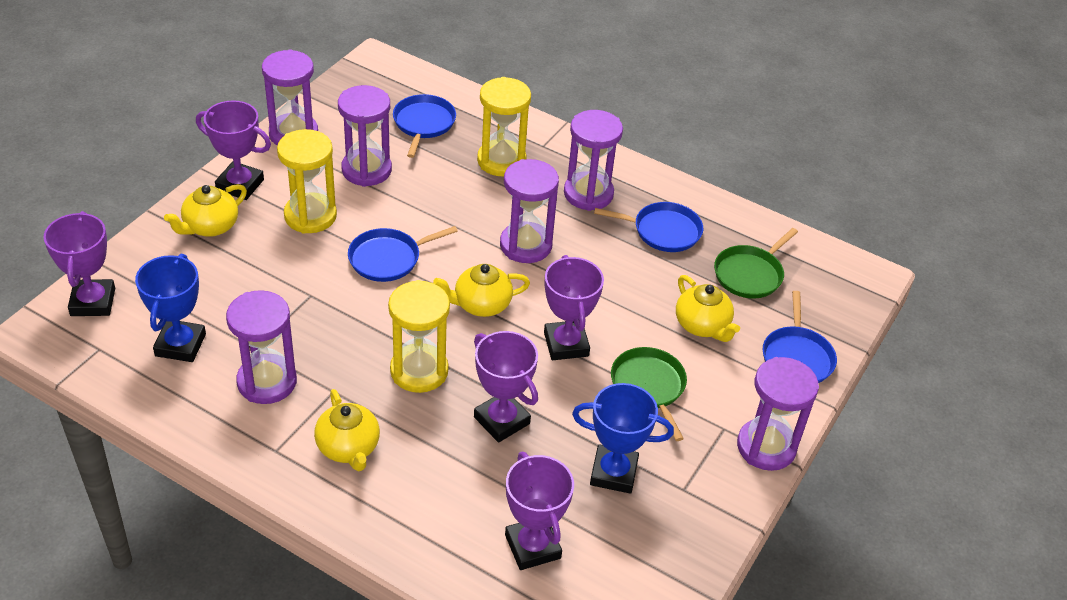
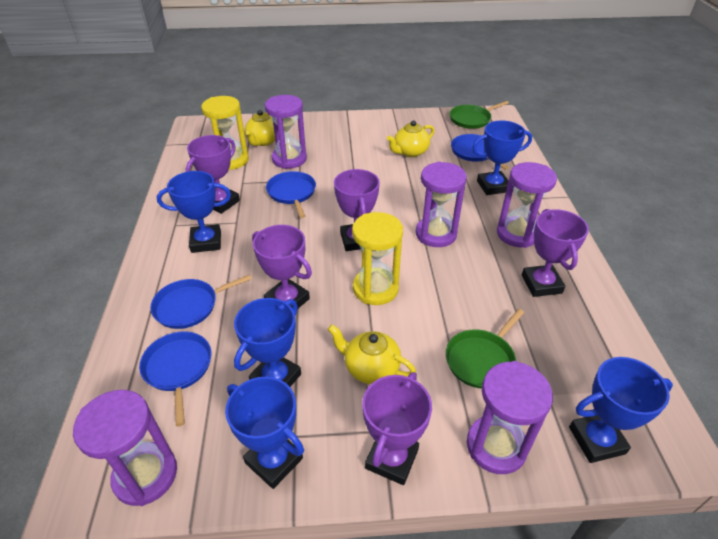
blue trophy: 2 -> 5
purple hourglass: 6 -> 5
yellow hourglass: 3 -> 2
yellow teapot: 4 -> 3

